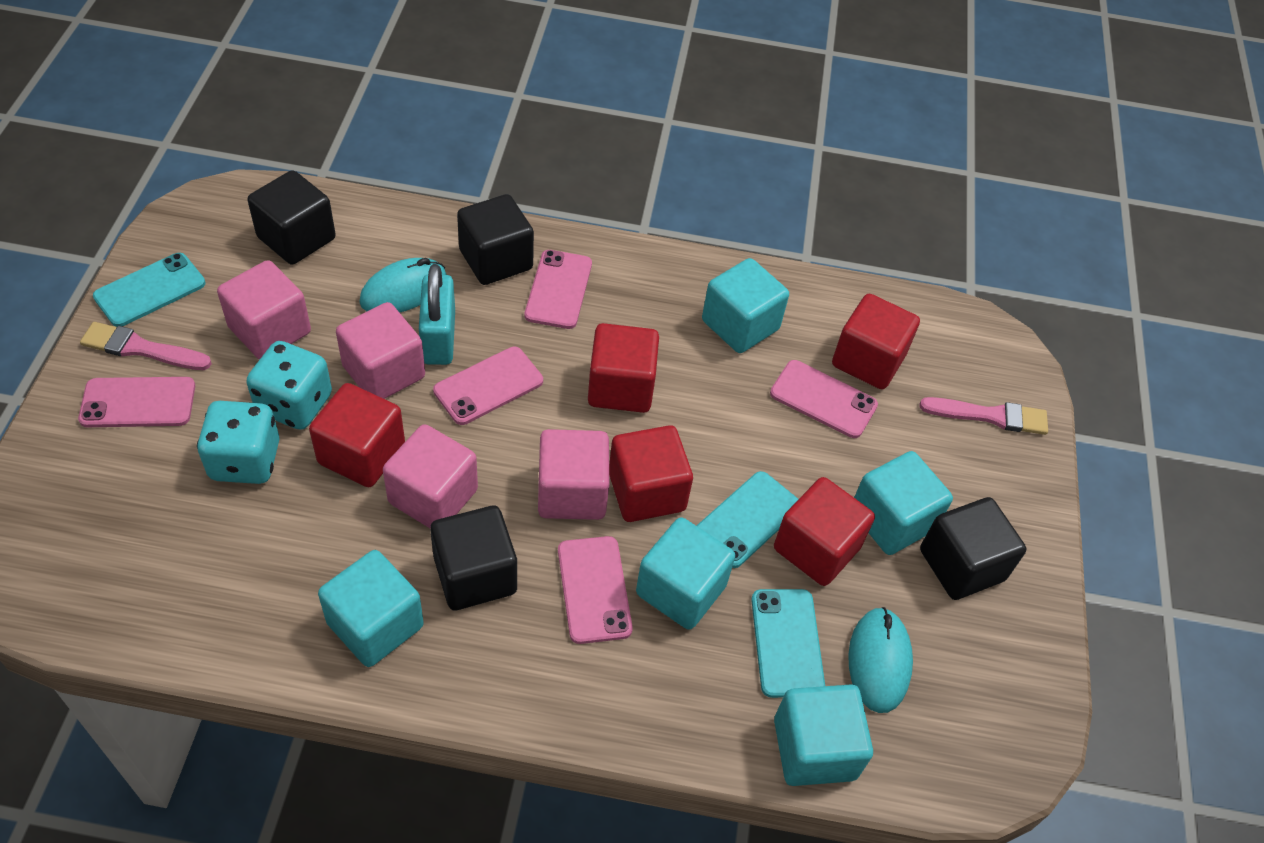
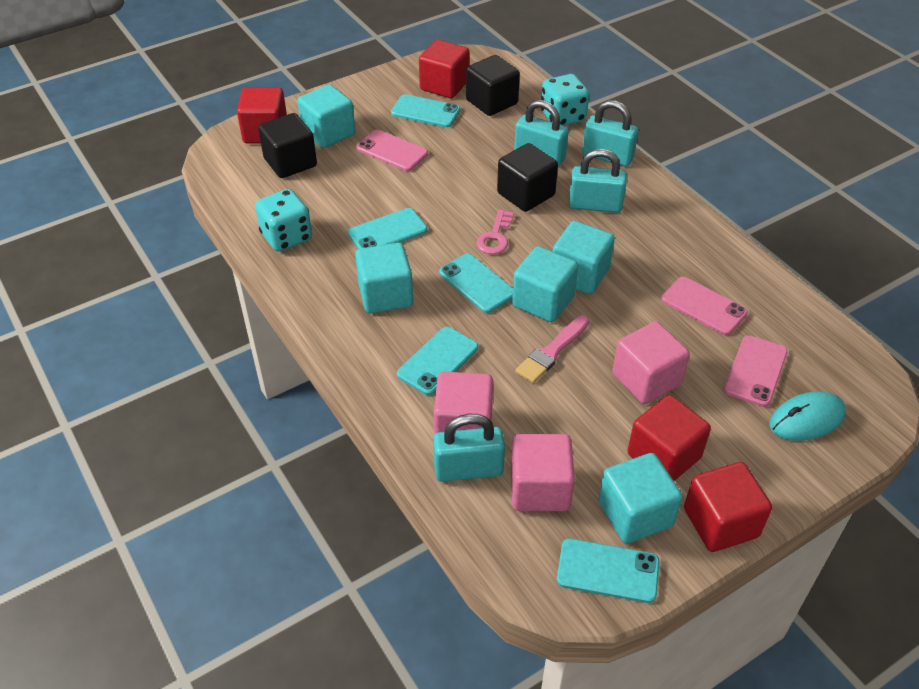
black cube: 4 -> 3
pink brush: 2 -> 1
pink cube: 4 -> 3
pink key: 0 -> 1
pink phone: 5 -> 3
red cube: 5 -> 4
turquoise mouse: 2 -> 1
turquoise padlock: 1 -> 4
turquoise phone: 3 -> 5

